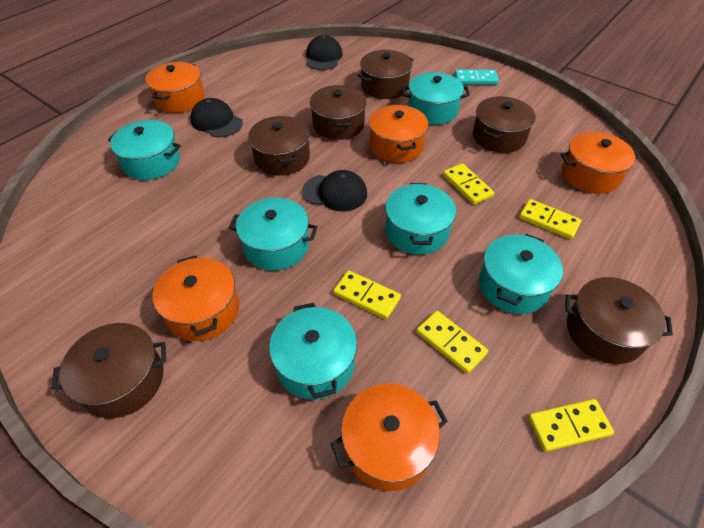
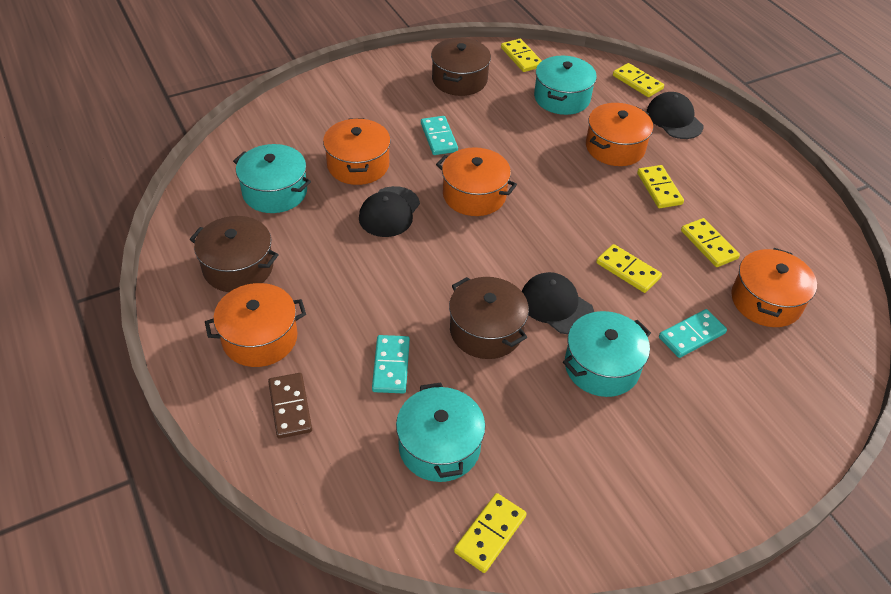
brown domino: 0 -> 1
brown pot: 6 -> 3
turquoise domino: 1 -> 3
turquoise pot: 6 -> 4
yellow domino: 5 -> 6

